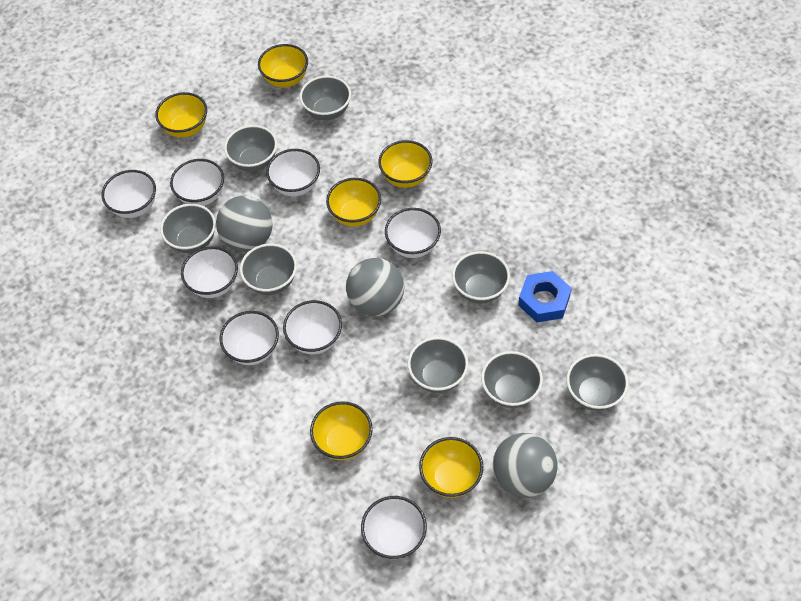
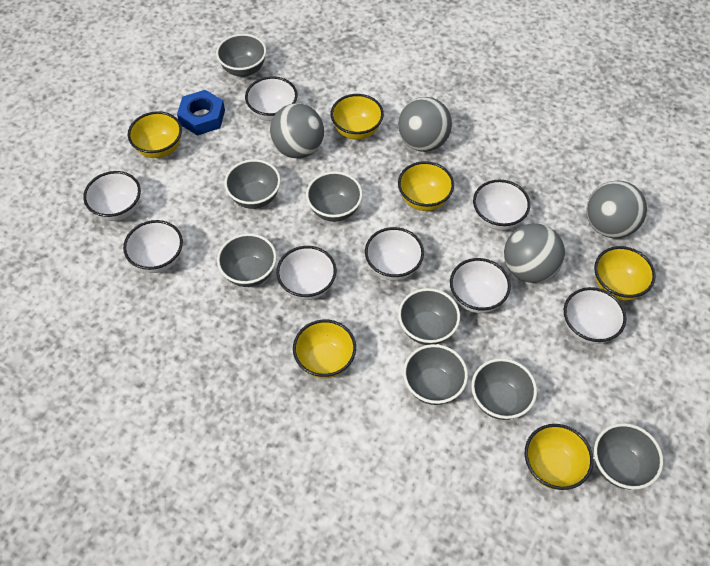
grey ball: 3 -> 4

